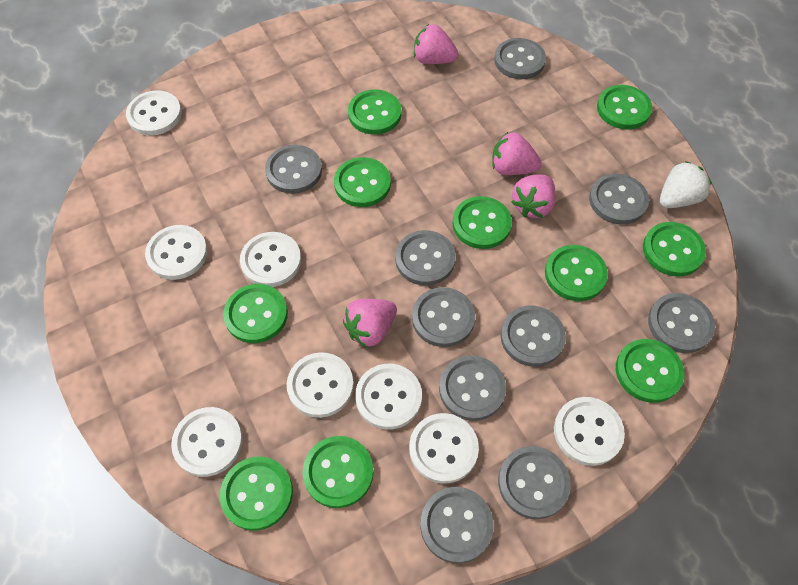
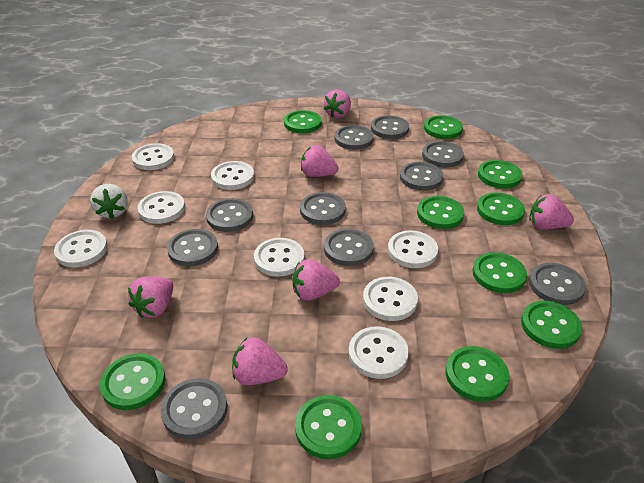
pink strawberry: 4 -> 6

